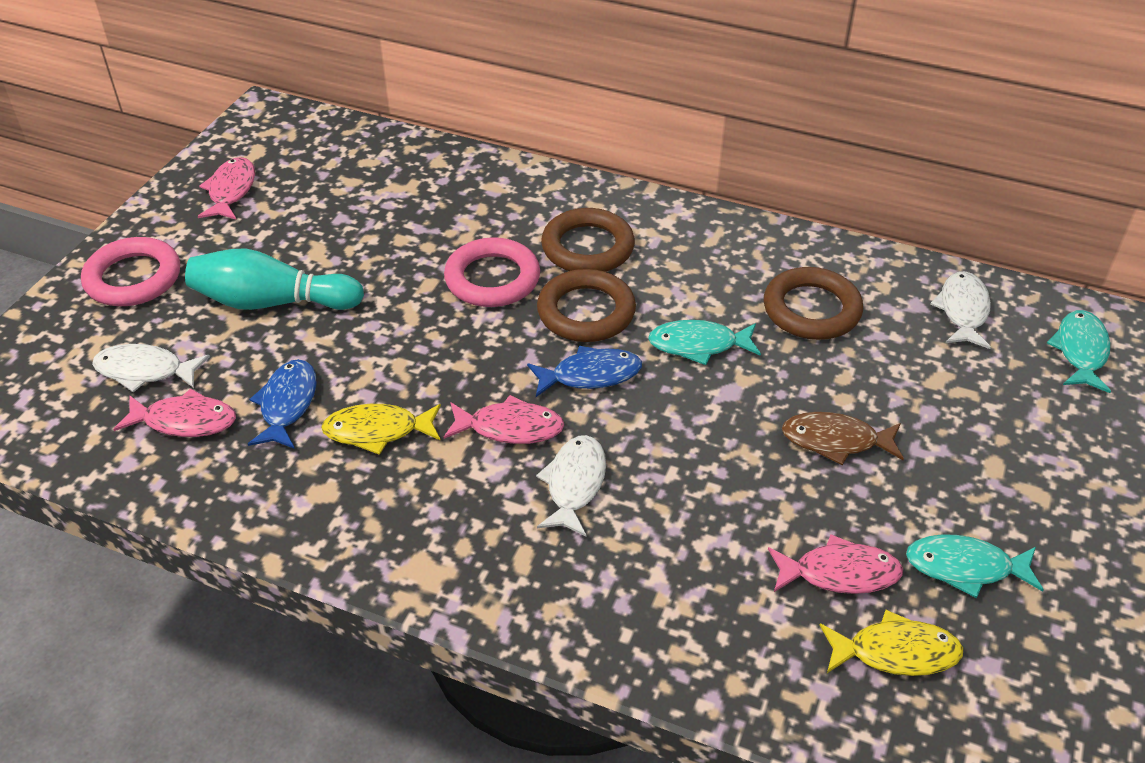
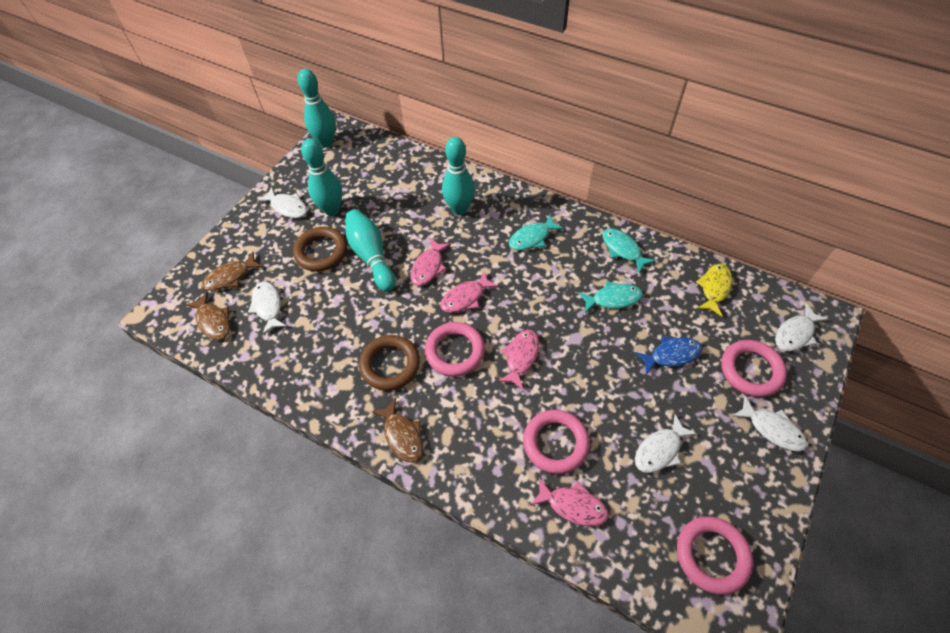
blue fish: 2 -> 1
brown fish: 1 -> 3
brown ring: 3 -> 2
pink ring: 2 -> 4
turquoise bowling pin: 1 -> 4
white fish: 3 -> 5
yellow fish: 2 -> 1

